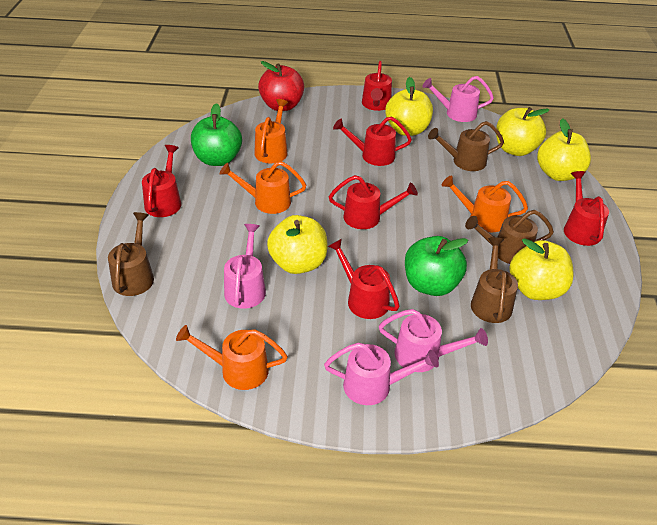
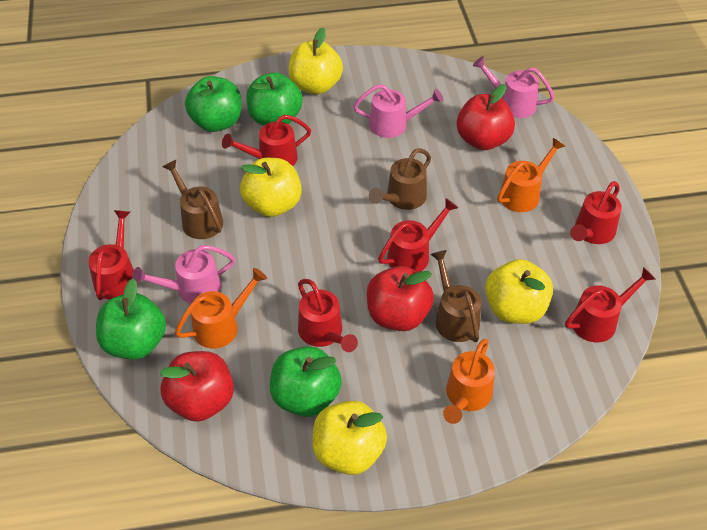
brown watering can: 4 -> 3
green apple: 2 -> 4
orange watering can: 4 -> 3
pink watering can: 4 -> 3
red apple: 1 -> 3
yellow apple: 5 -> 4

